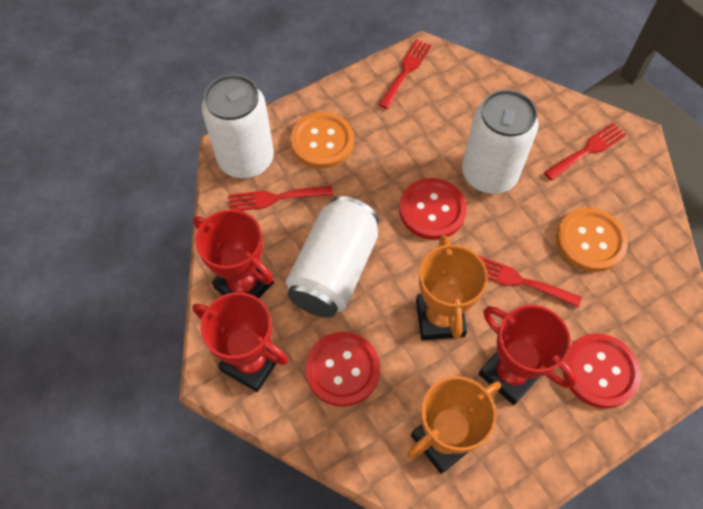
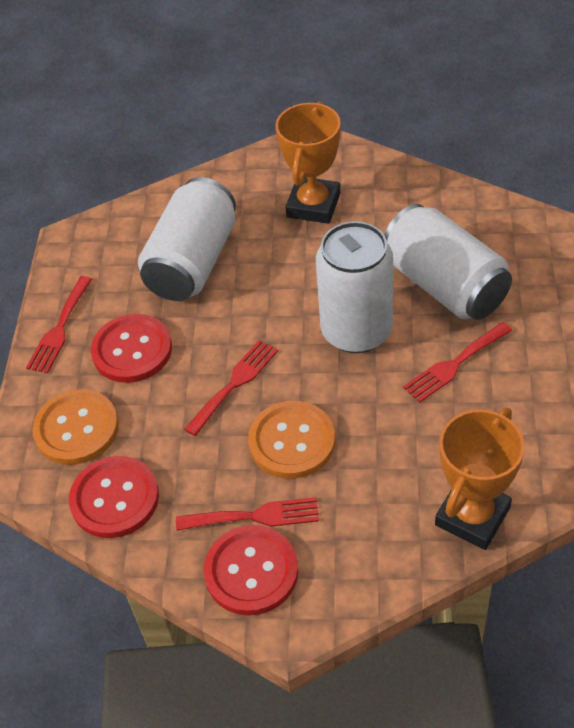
red trophy: 3 -> 0

